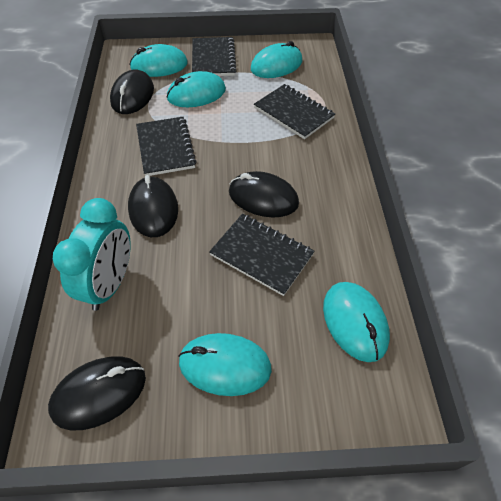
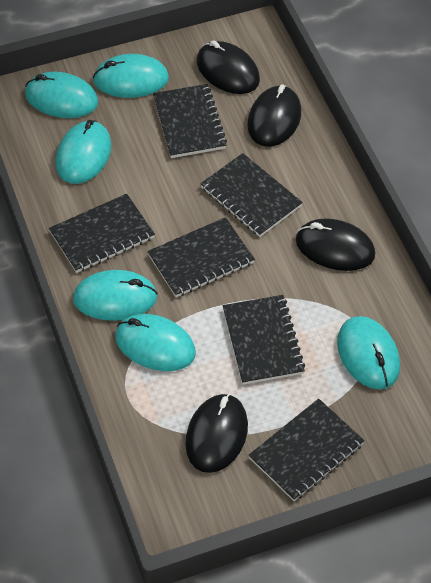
black notebook: 4 -> 6
turquoise clock: 1 -> 0
turquoise mouse: 5 -> 6

